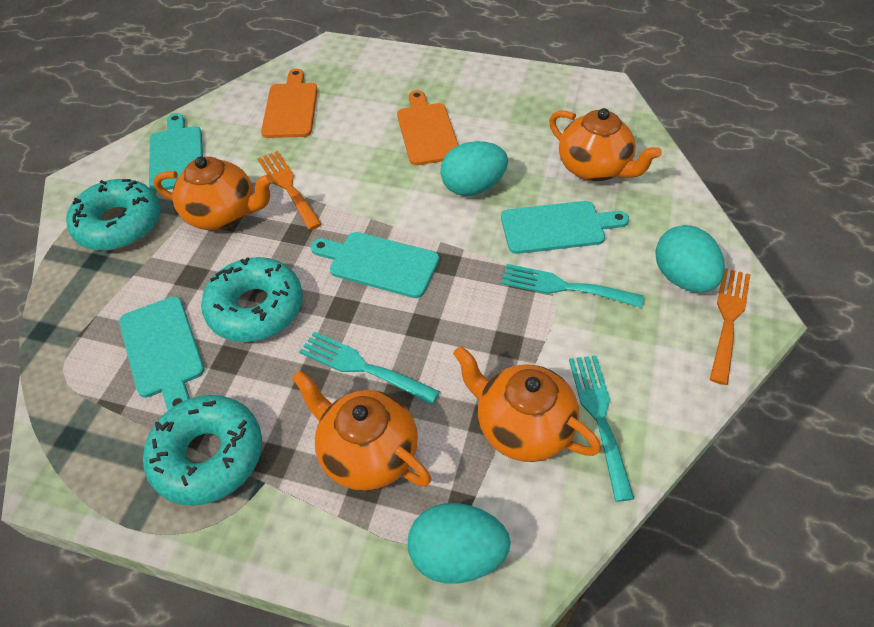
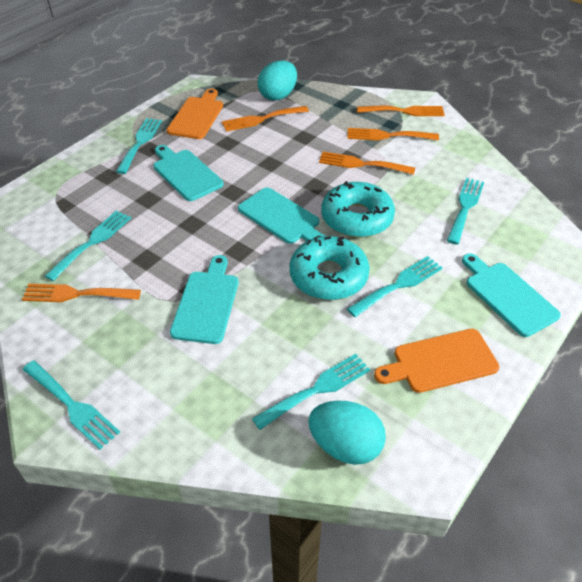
orange fork: 2 -> 5
orange teapot: 4 -> 0
turquoise donut: 3 -> 2
turquoise egg: 3 -> 2
turquoise fork: 3 -> 6

